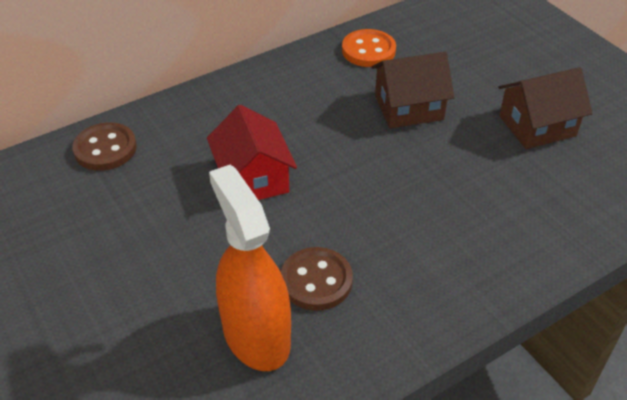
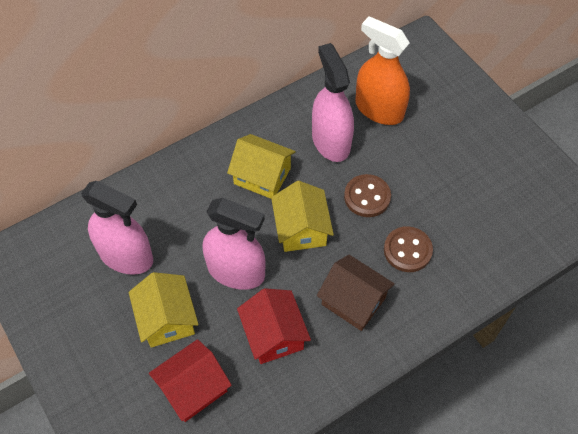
brown house: 2 -> 1
orange button: 1 -> 0
pink spray bottle: 0 -> 3
red house: 1 -> 2
yellow house: 0 -> 3

